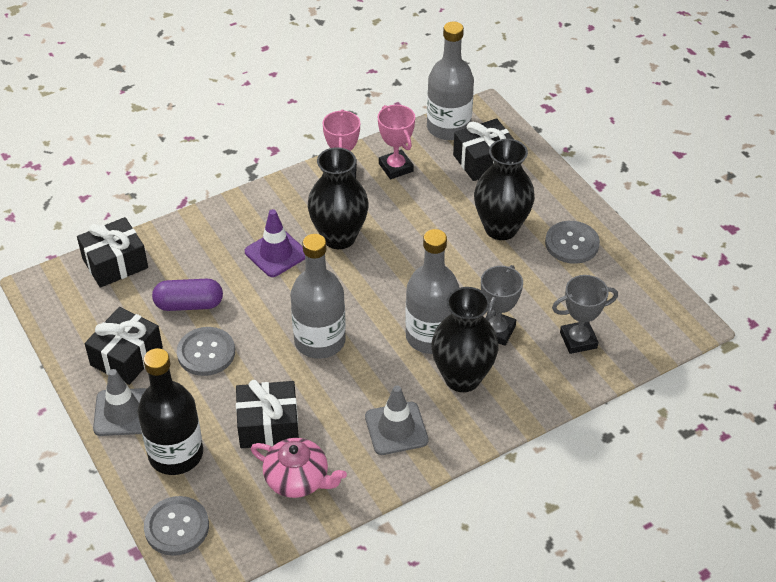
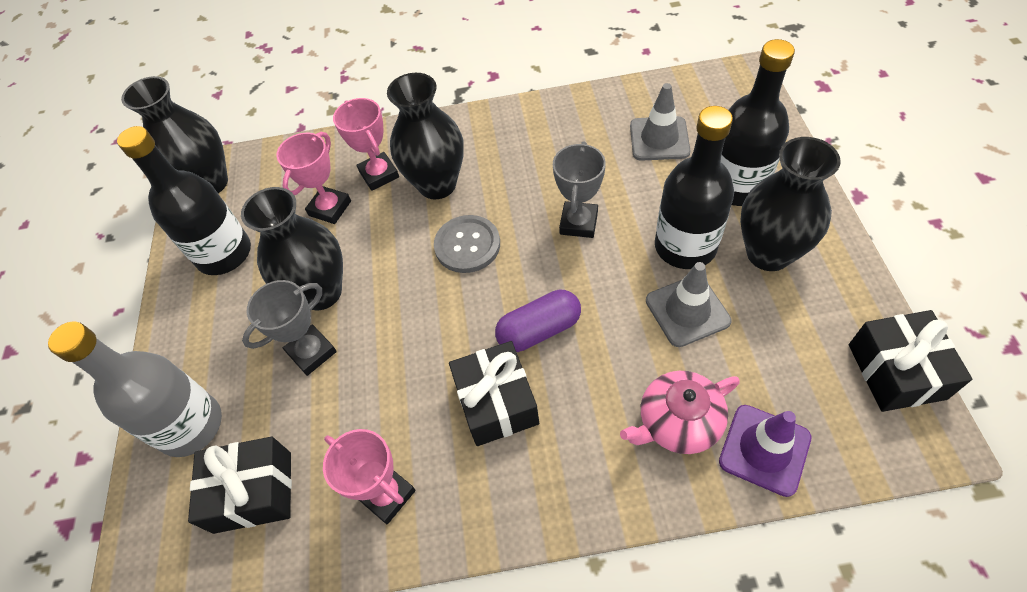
black bottle: 1 -> 3
black gift: 4 -> 3
black vase: 3 -> 4
grey bottle: 3 -> 1
grey button: 3 -> 1
pink trophy: 2 -> 3

